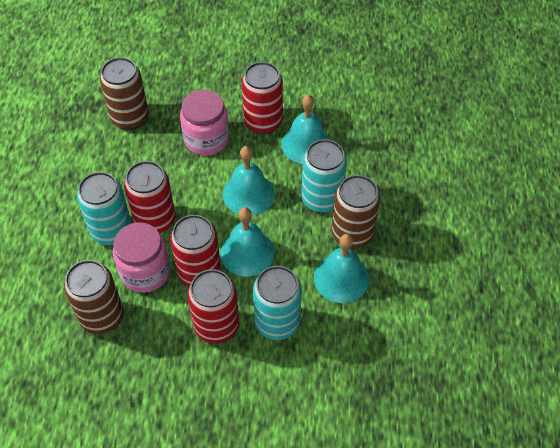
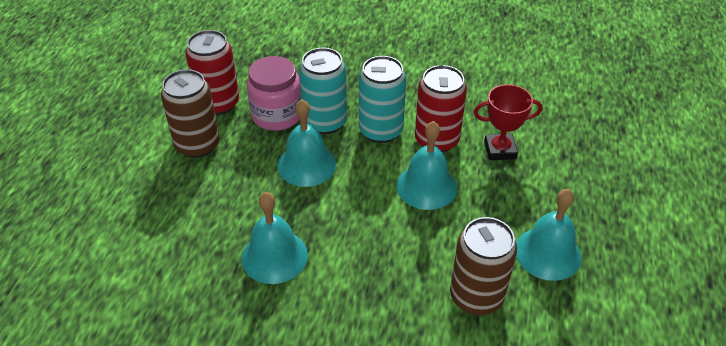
brown can: 3 -> 2
pink jar: 2 -> 1
red can: 4 -> 2
red trophy: 0 -> 1
turquoise can: 3 -> 2

